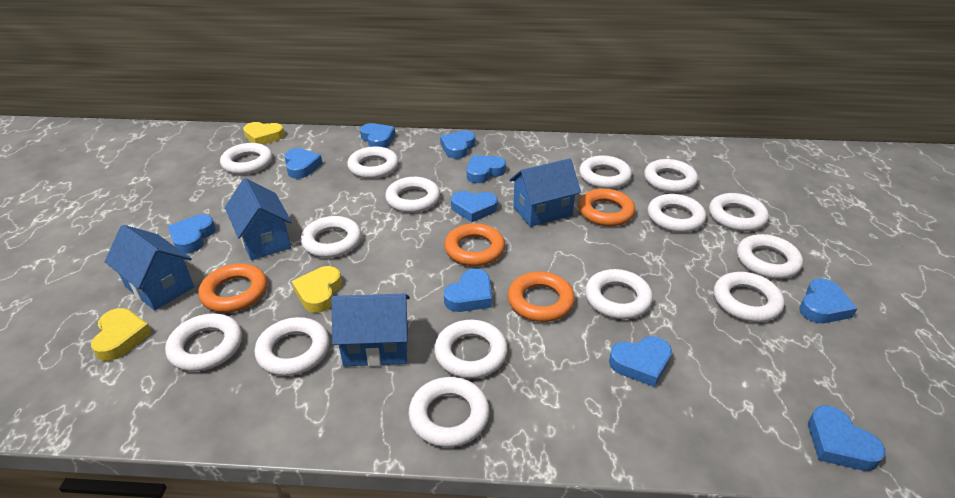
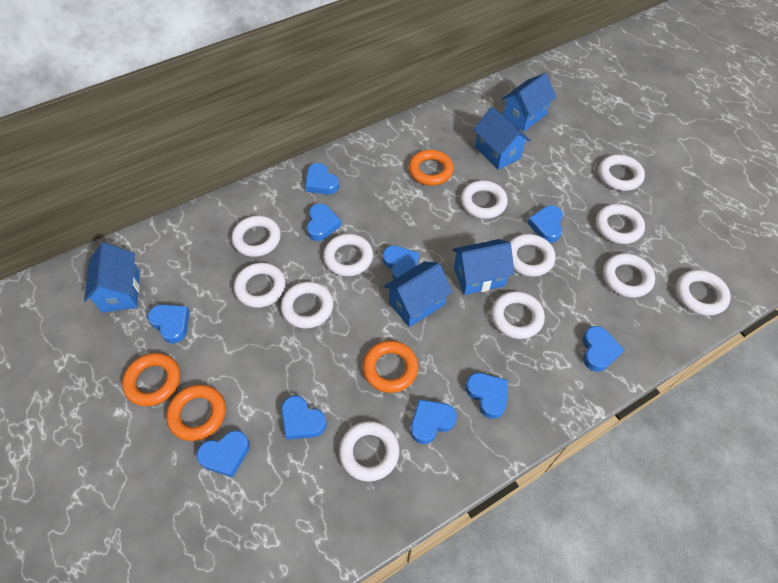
blue house: 4 -> 5
white ring: 15 -> 12
yellow heart: 3 -> 0

